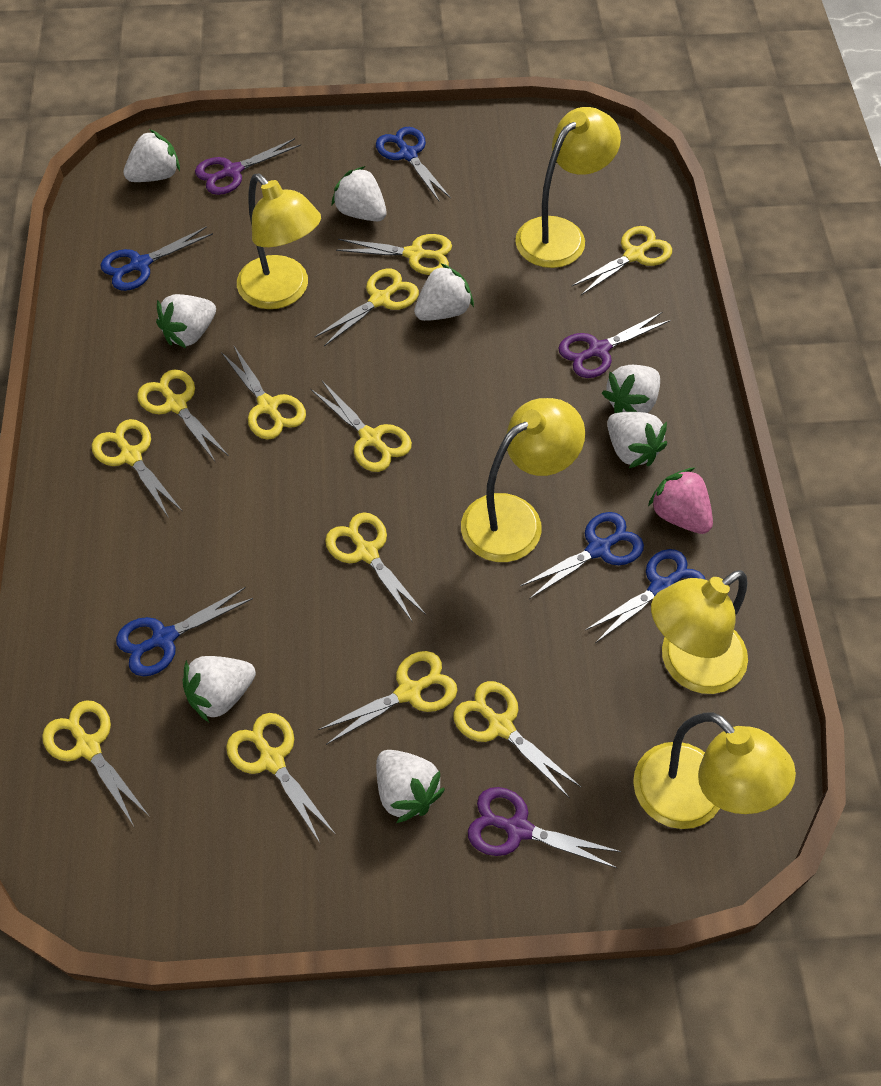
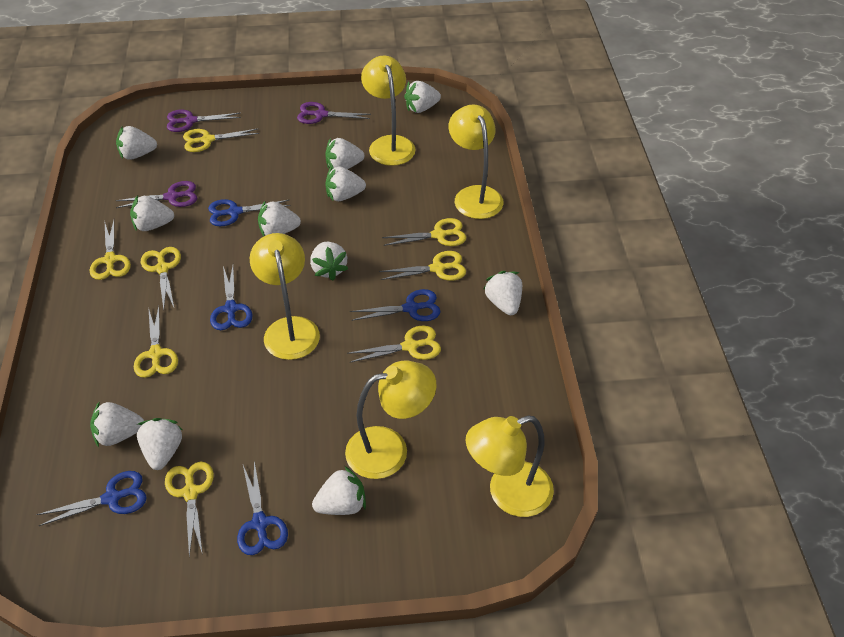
pink strawberry: 1 -> 0
white strawberry: 8 -> 11
yellow scissors: 12 -> 8

